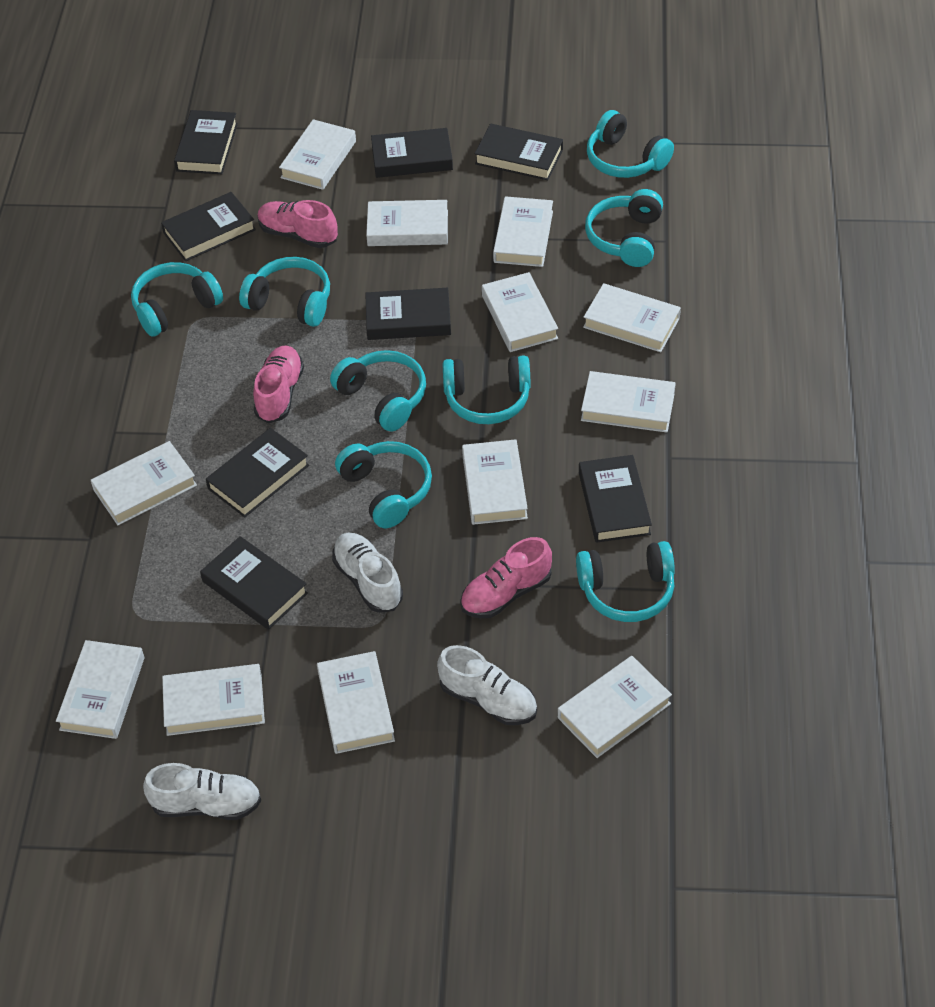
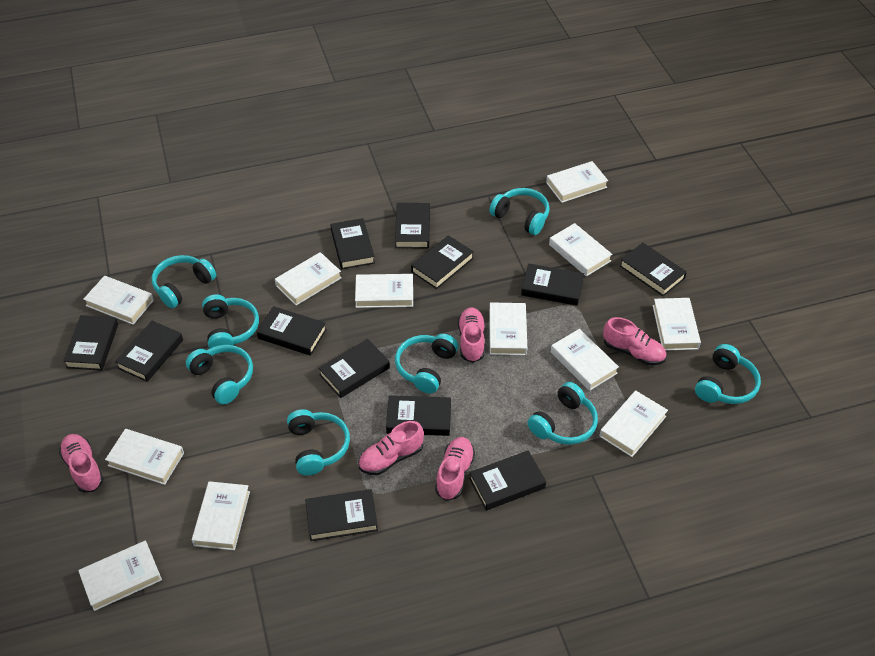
black book: 8 -> 12
pink shoe: 3 -> 5
white shoe: 3 -> 0

